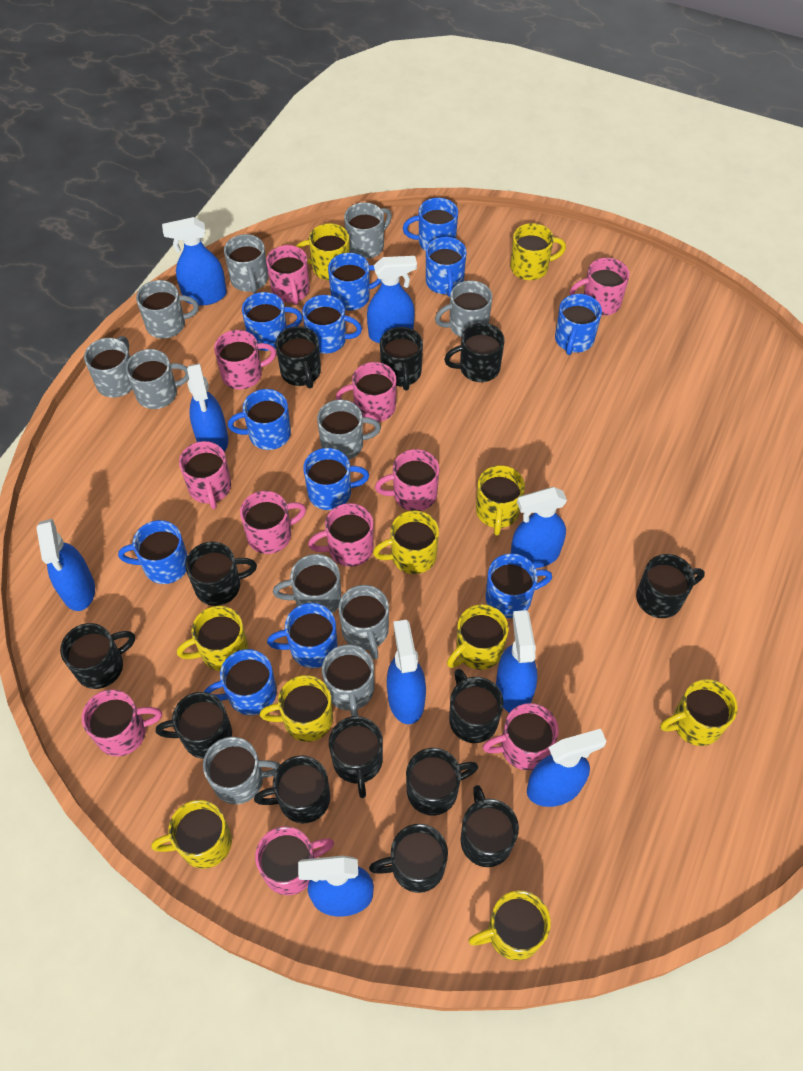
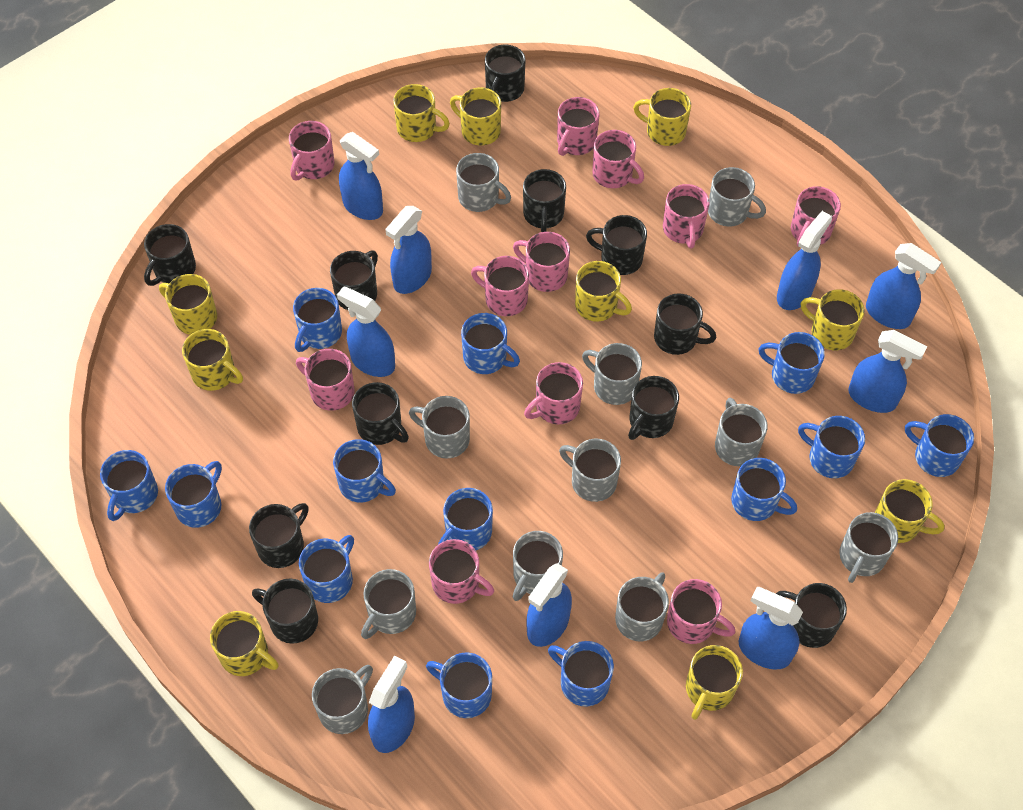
black mug: 13 -> 11
blue mug: 12 -> 13

